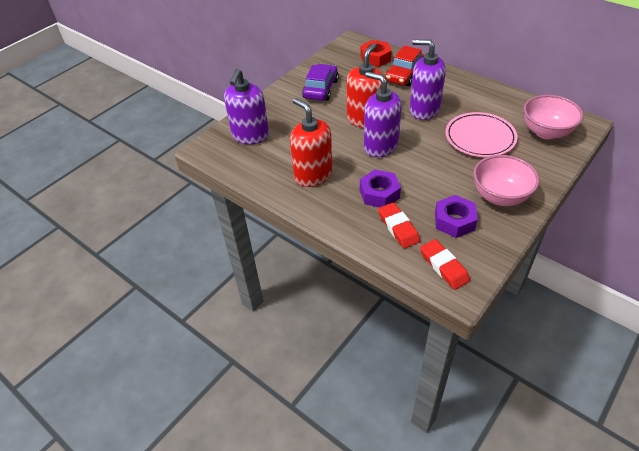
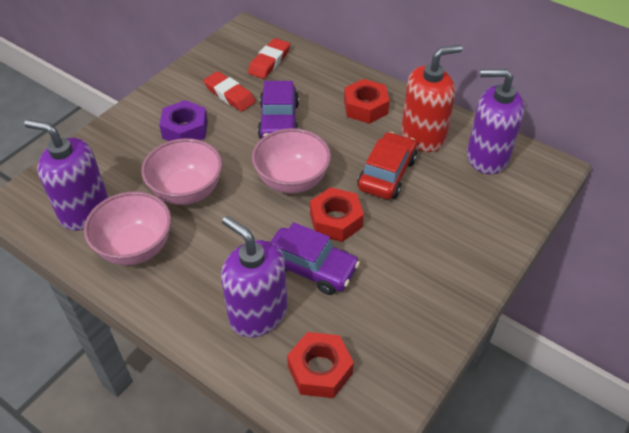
pink bowl: 2 -> 3
pink plate: 1 -> 0
purple car: 1 -> 2
purple nut: 2 -> 1
red nut: 1 -> 3
red soap dispenser: 2 -> 1

